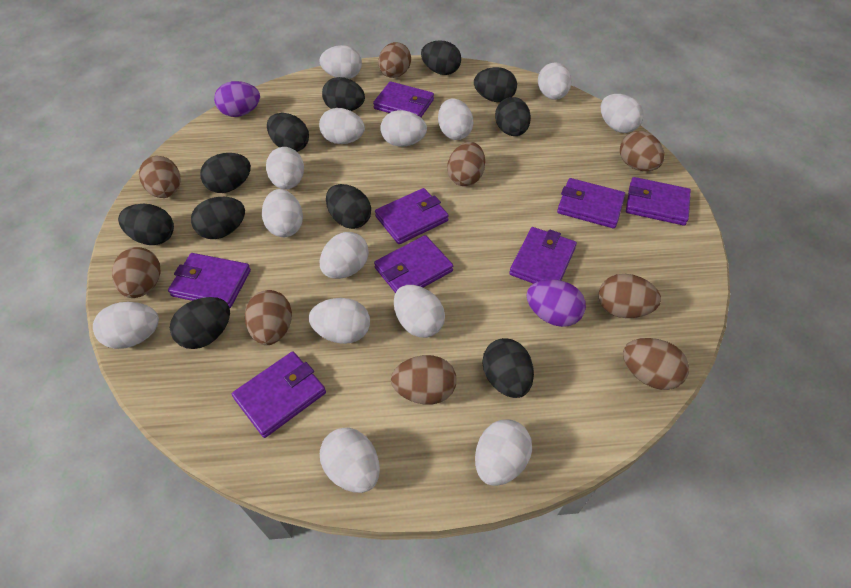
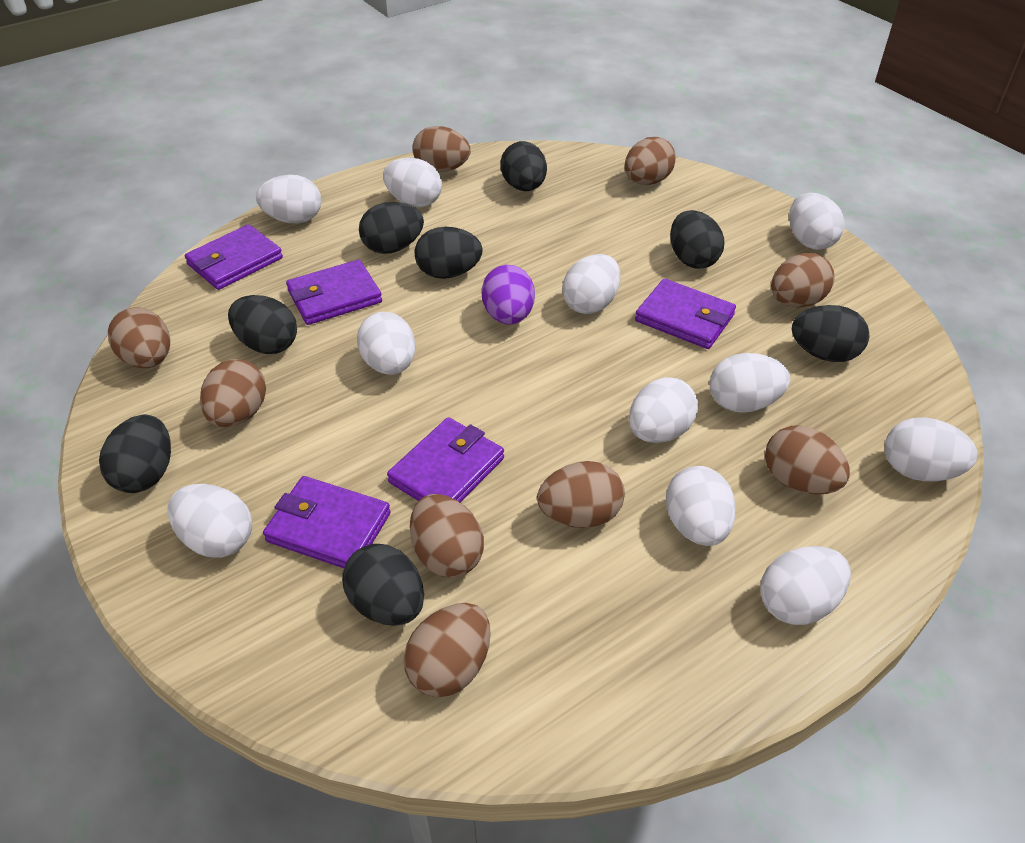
black egg: 11 -> 8
purple egg: 2 -> 1
purple wallet: 8 -> 5
white egg: 14 -> 11

